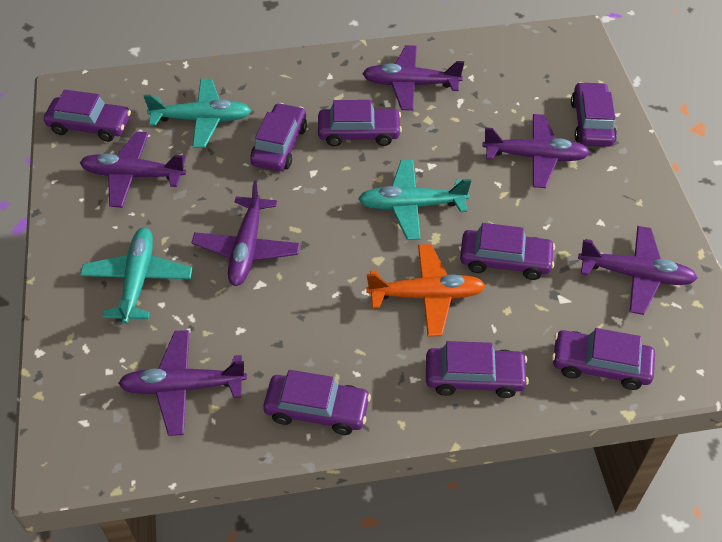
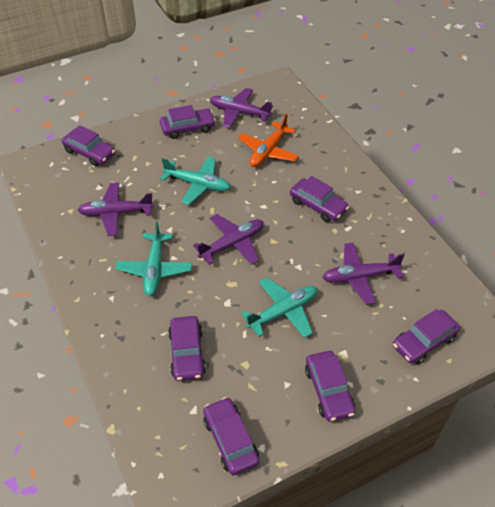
purple car: 8 -> 7
purple plane: 6 -> 4

